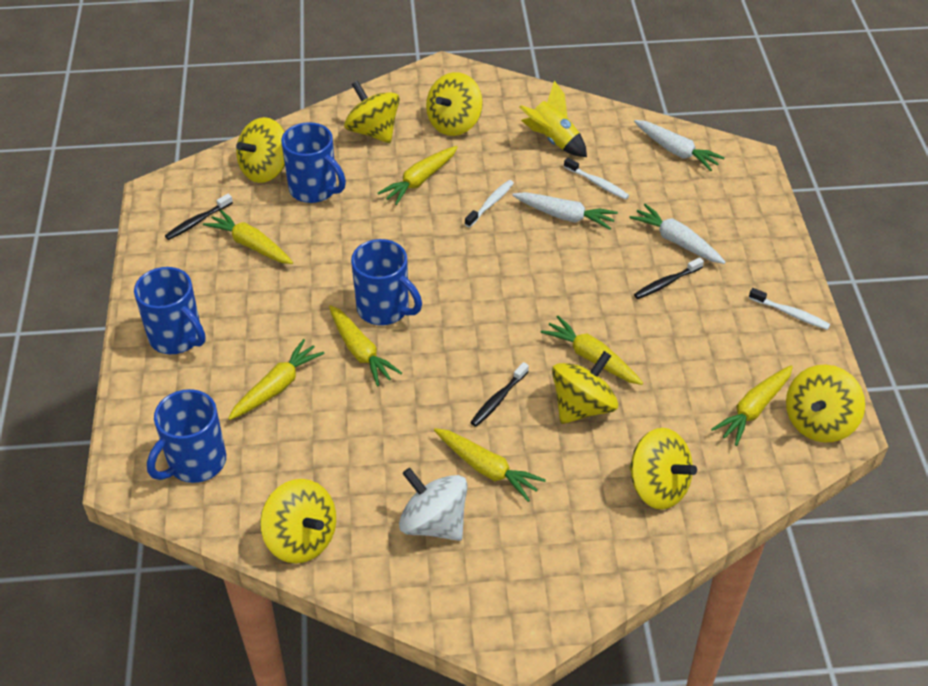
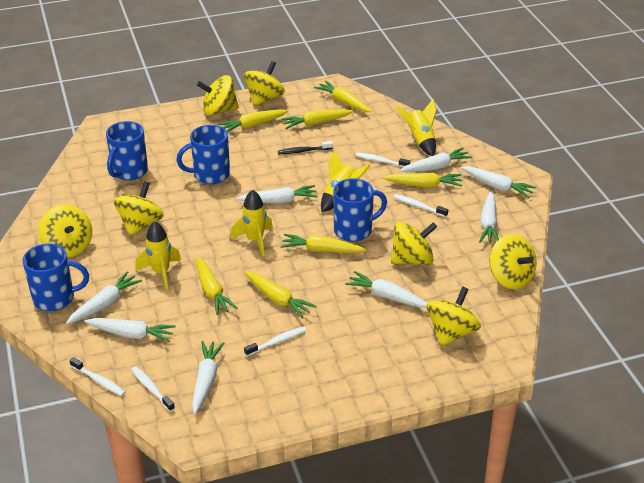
black toothbrush: 3 -> 1
white carrot: 3 -> 8
white spinning top: 1 -> 0
white toothbrush: 3 -> 5
yellow rocket: 1 -> 4

